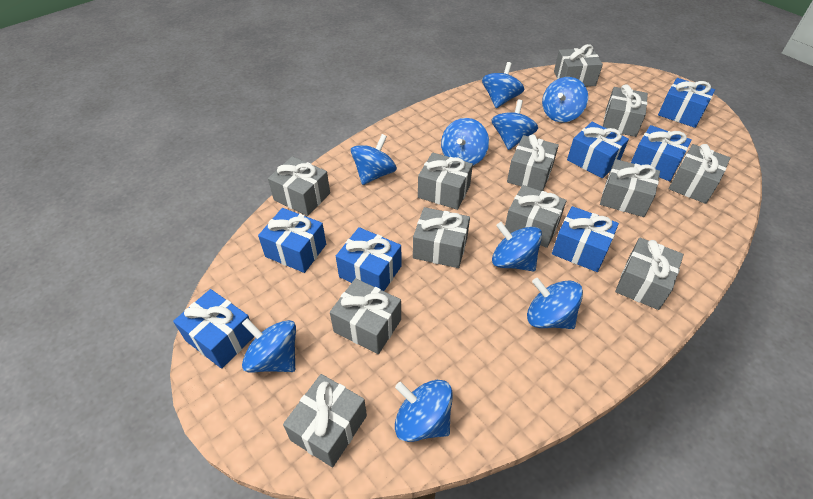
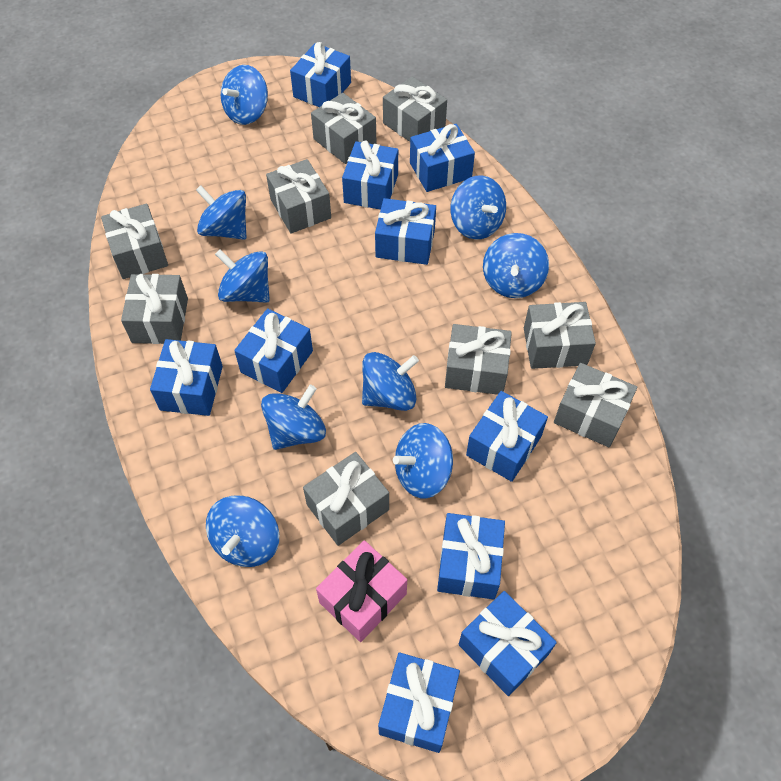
blue gift: 7 -> 10
grey gift: 12 -> 9
pink gift: 0 -> 1

